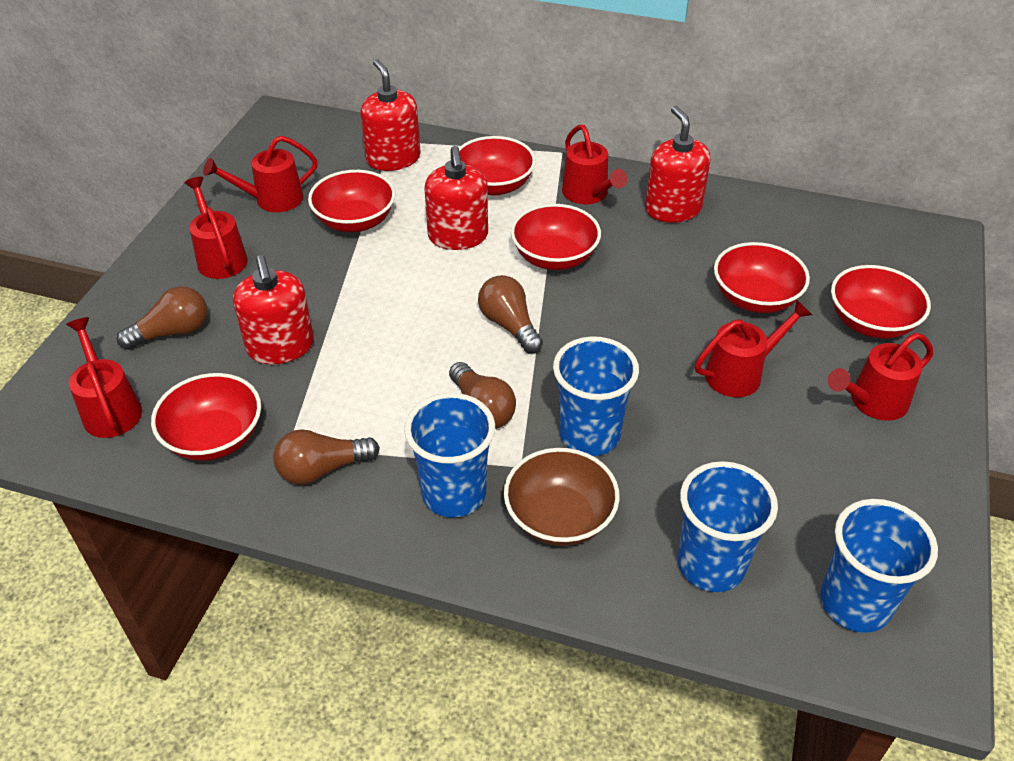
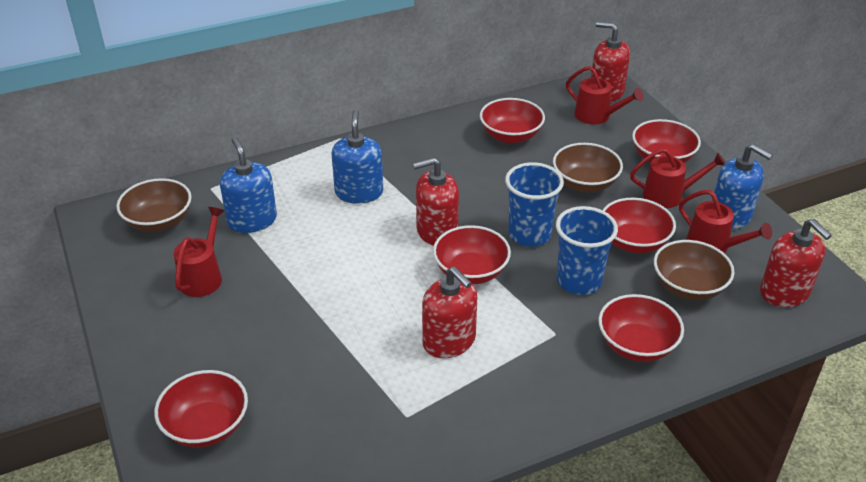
blue cup: 4 -> 2
blue soap dispenser: 0 -> 3
brown bowl: 1 -> 3
brown light bulb: 4 -> 0
red watering can: 6 -> 4

